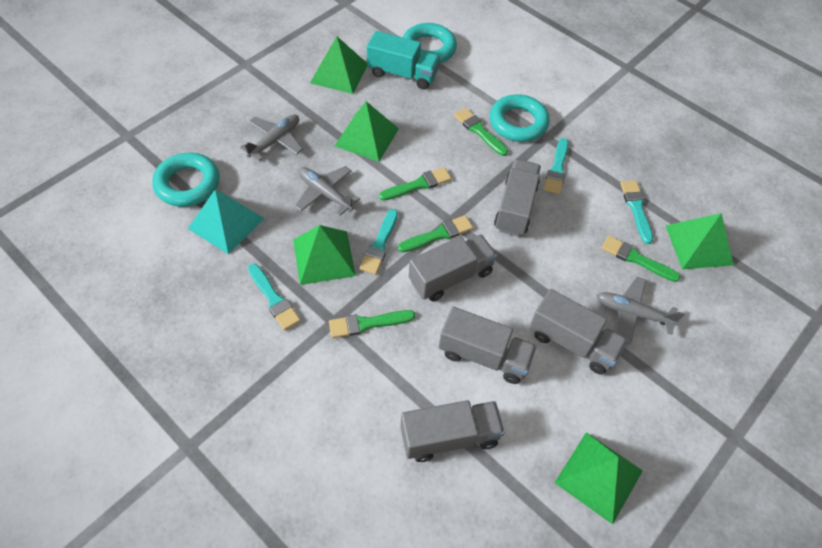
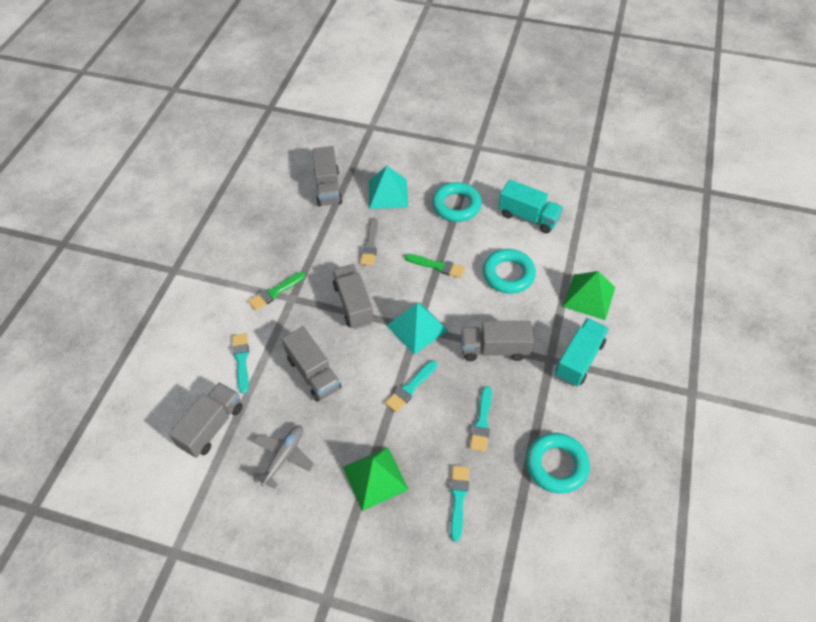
green brush: 5 -> 2
green pyramid: 5 -> 2
grey brush: 0 -> 1
grey plane: 3 -> 1
turquoise pyramid: 1 -> 2
turquoise truck: 1 -> 2

